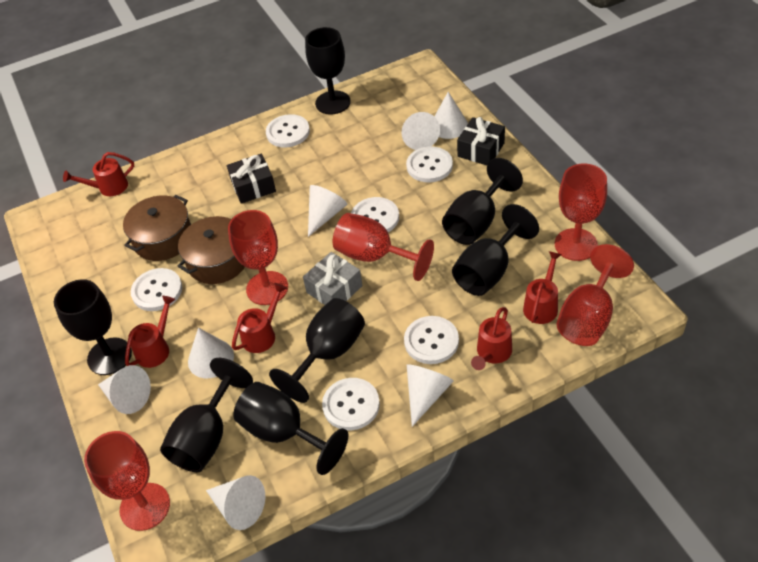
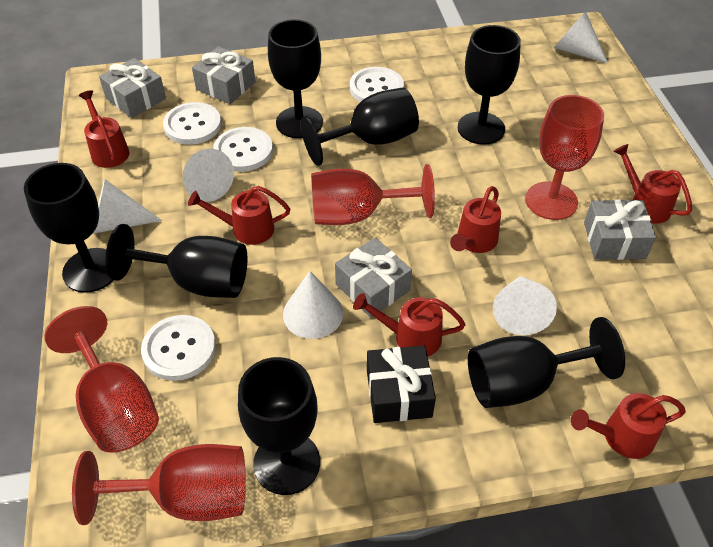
black gift: 2 -> 1
brown pot: 2 -> 0
grey gift: 1 -> 4
red goblet: 5 -> 4
red watering can: 5 -> 6
white button: 6 -> 4
white cone: 7 -> 5

